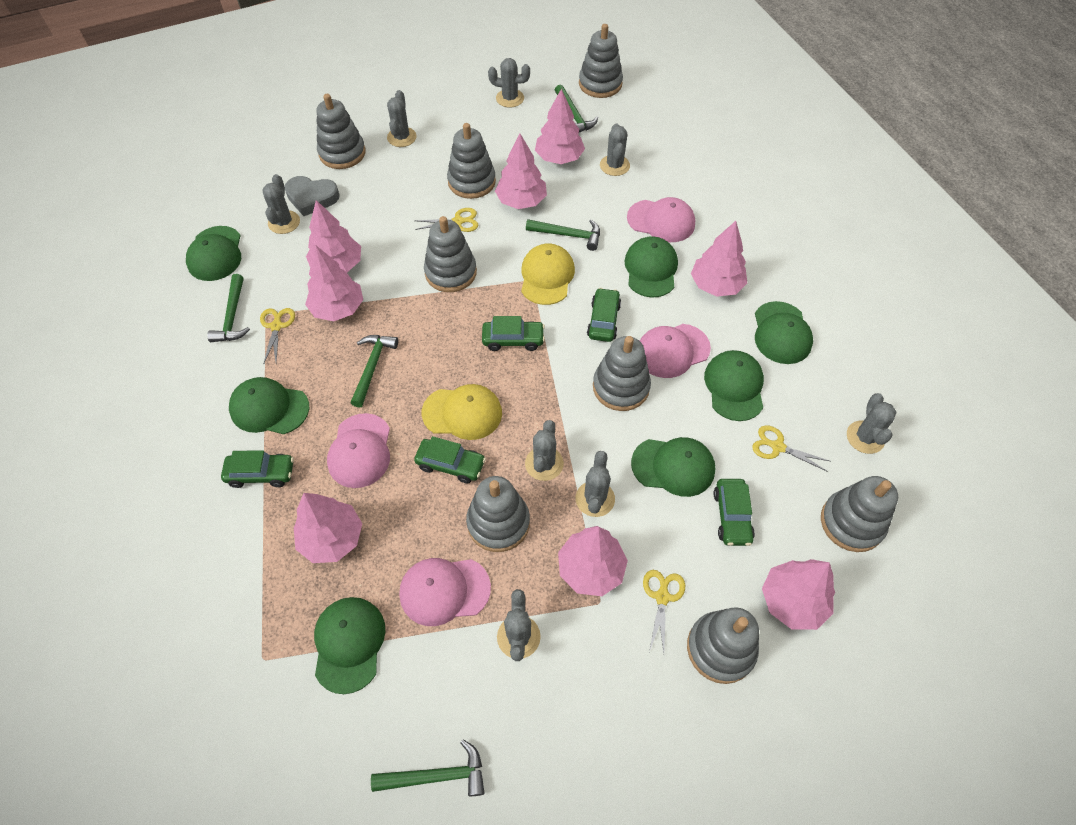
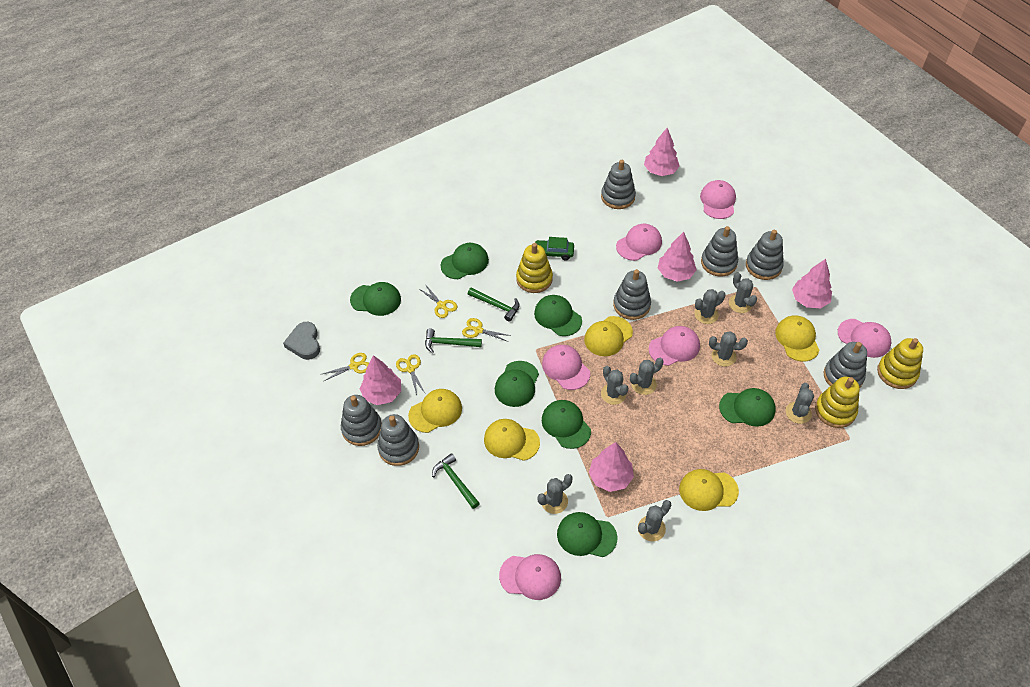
green car: 5 -> 1
green hammer: 5 -> 3
grey stacking toy: 8 -> 7
pink cap: 4 -> 6
pink tree: 8 -> 5
yellow cap: 2 -> 5
yellow stacking toy: 0 -> 3

